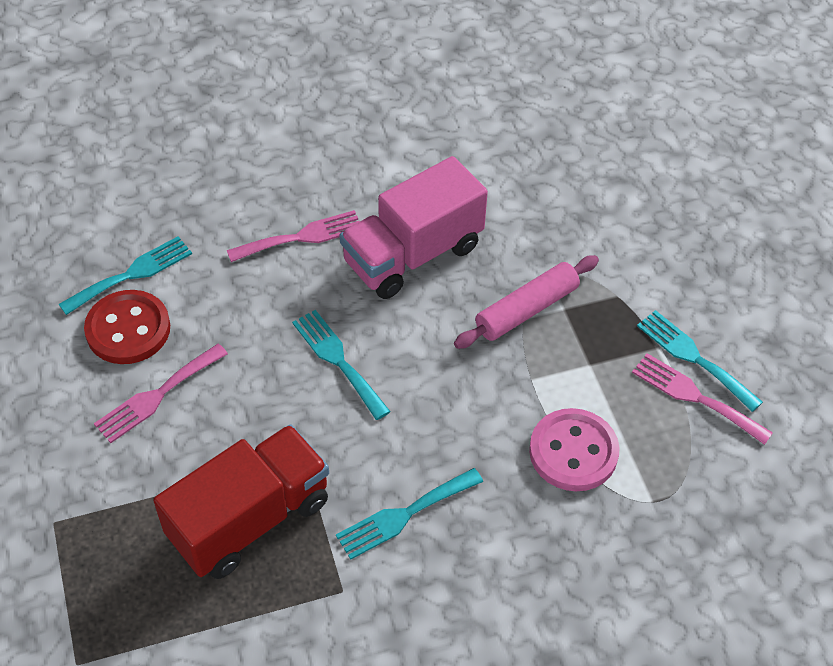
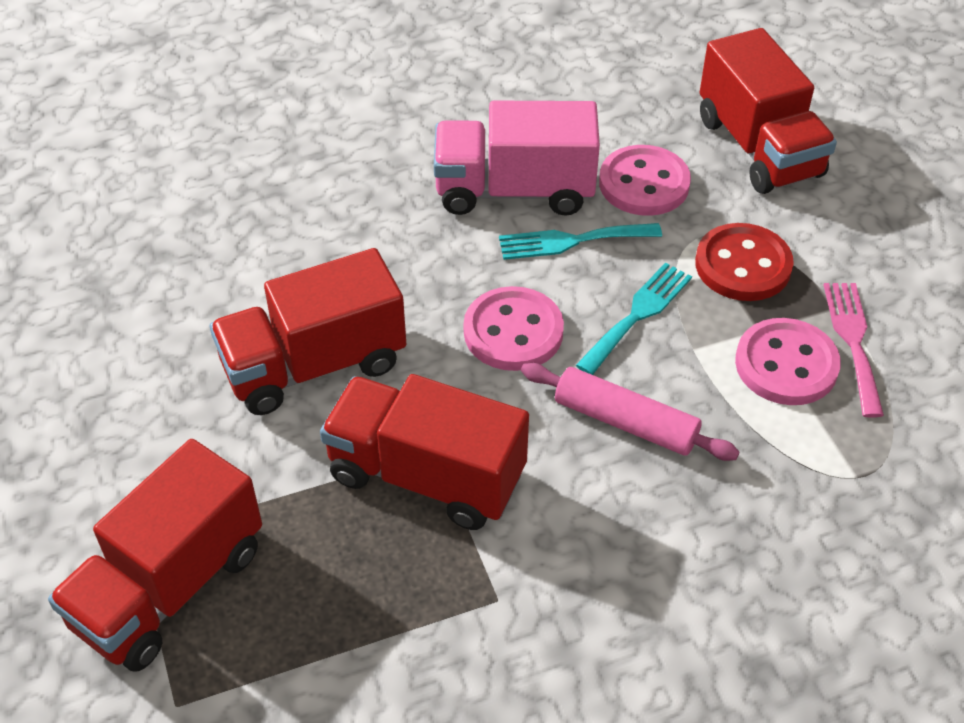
pink button: 1 -> 3
pink fork: 3 -> 1
red truck: 1 -> 4
turquoise fork: 4 -> 2

